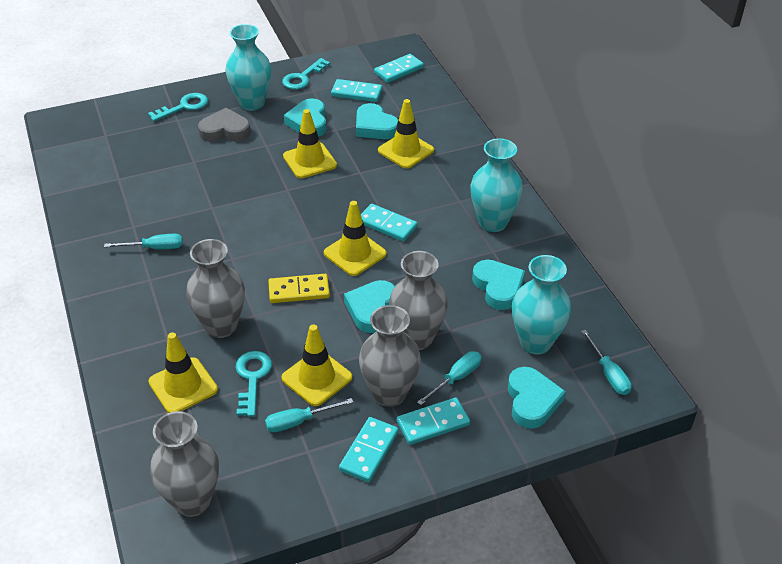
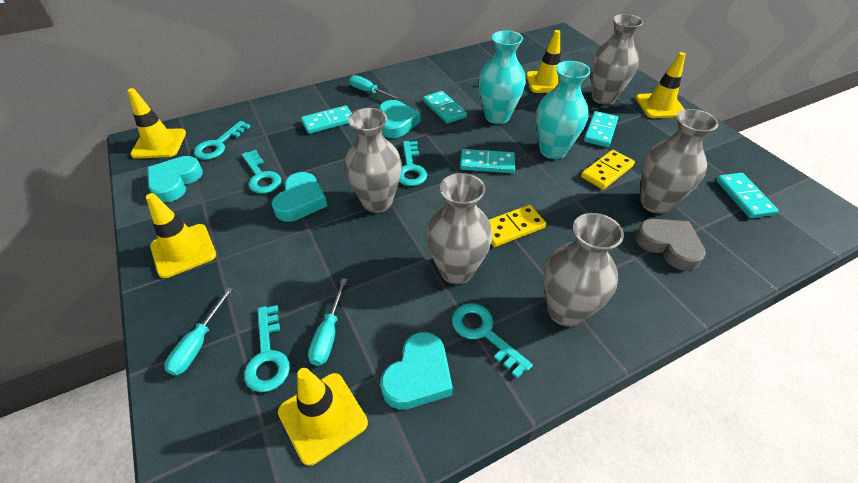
grey vase: 4 -> 5
turquoise heart: 5 -> 4
turquoise key: 3 -> 5
turquoise screwdriver: 4 -> 3
turquoise vase: 3 -> 2
yellow domino: 1 -> 2

